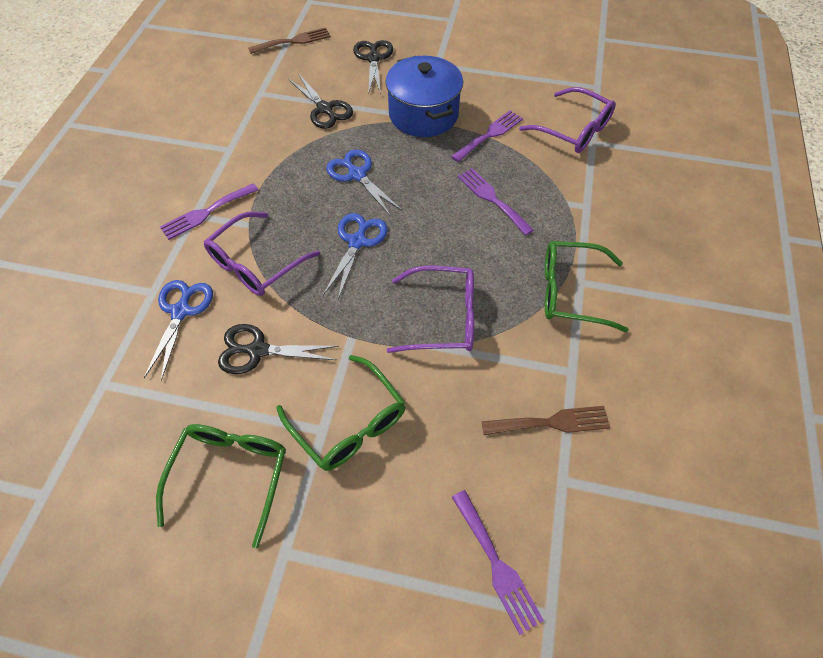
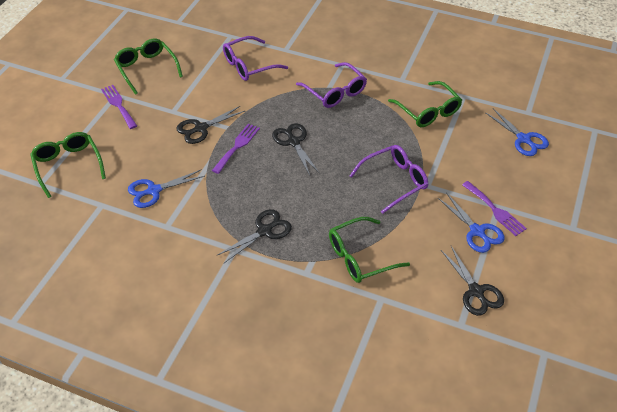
black scissors: 3 -> 4
blue pot: 1 -> 0
brown fork: 2 -> 0
green glasses: 3 -> 4
purple fork: 4 -> 3

